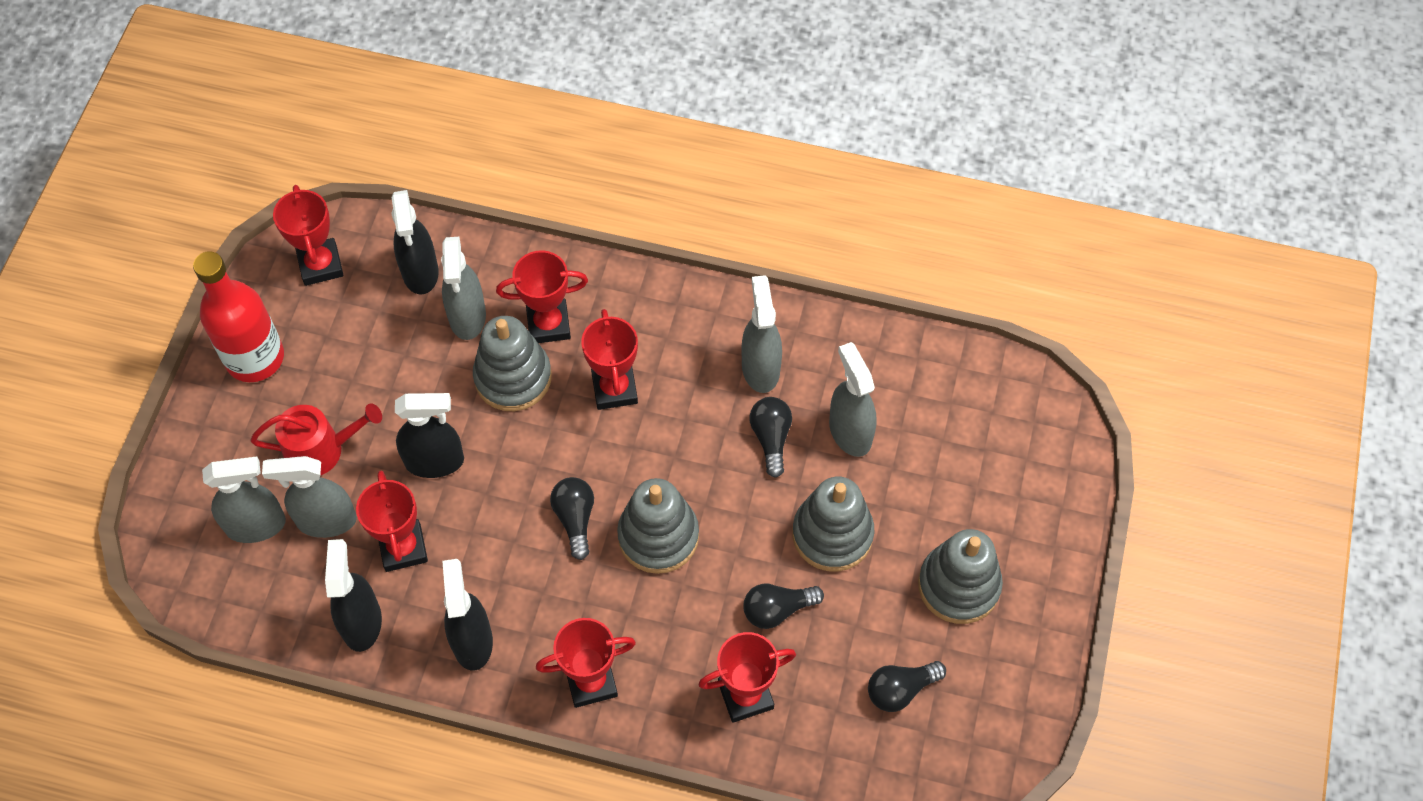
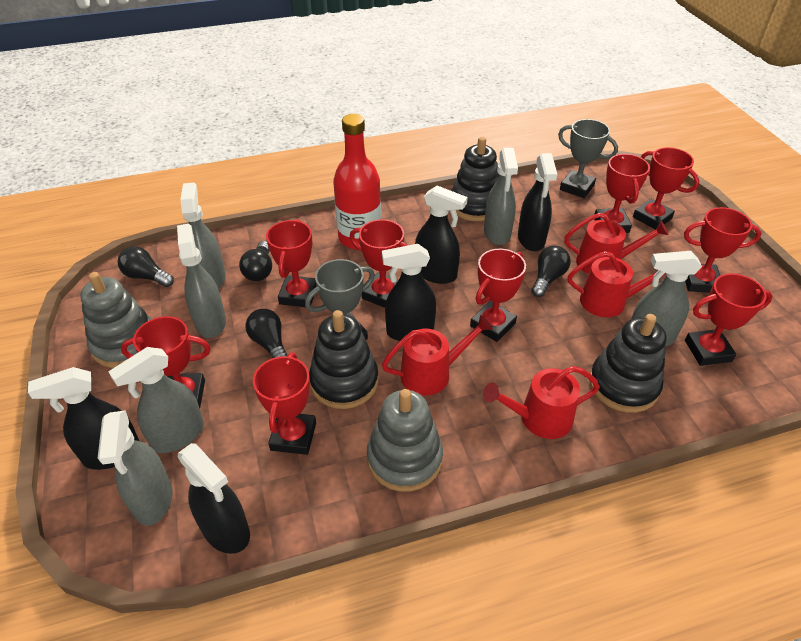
black spray bottle: 4 -> 5
black stacking toy: 0 -> 3
grey spray bottle: 5 -> 6
grey stacking toy: 4 -> 2
grey trophy: 0 -> 2
red trophy: 6 -> 9
red watering can: 1 -> 4

